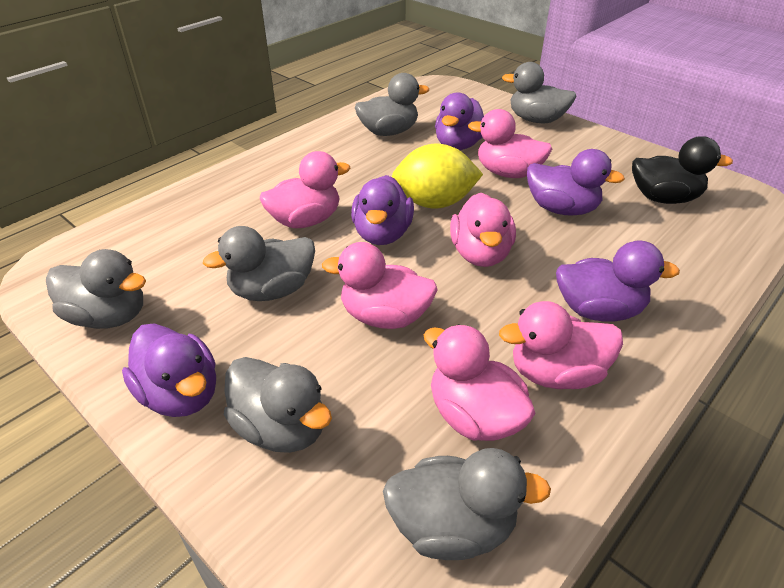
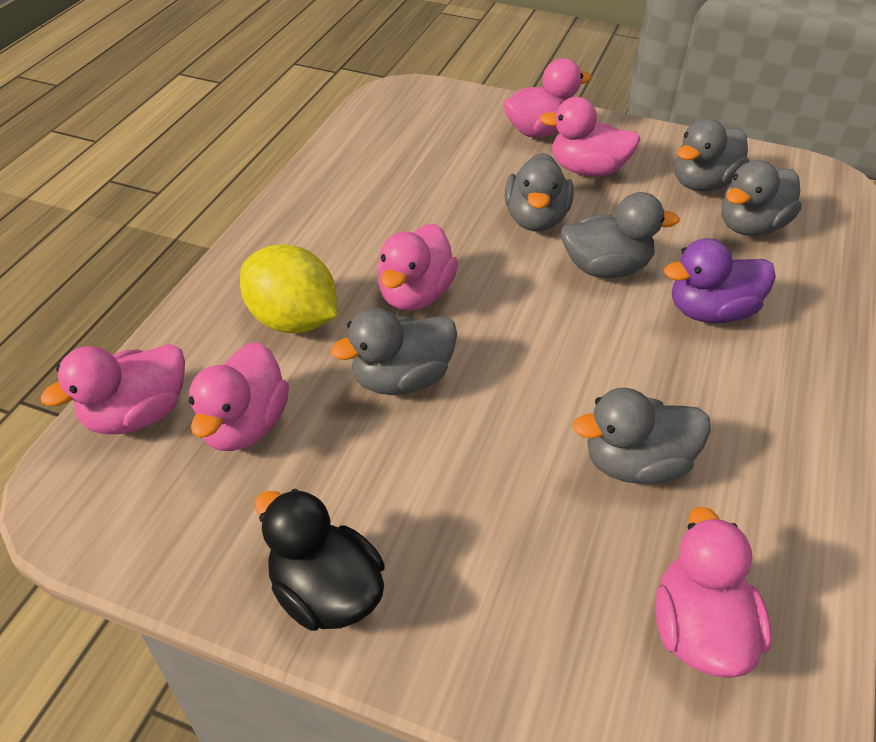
purple duck: 5 -> 1

